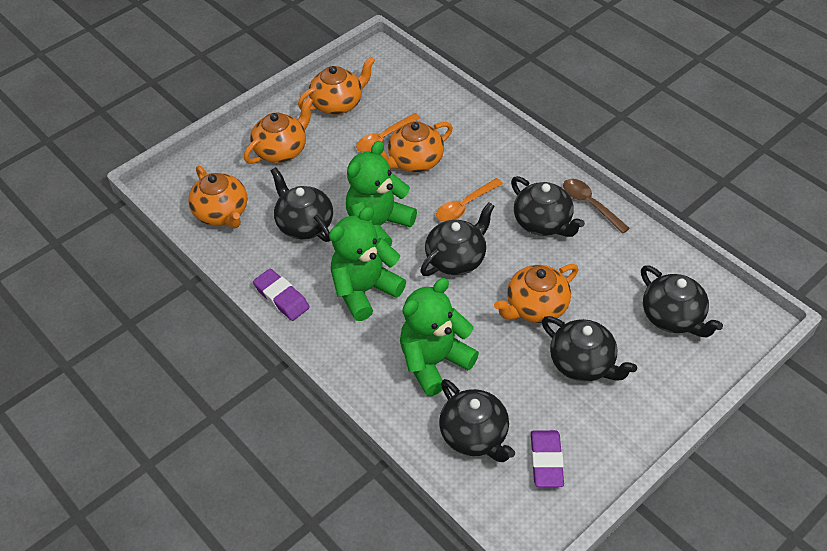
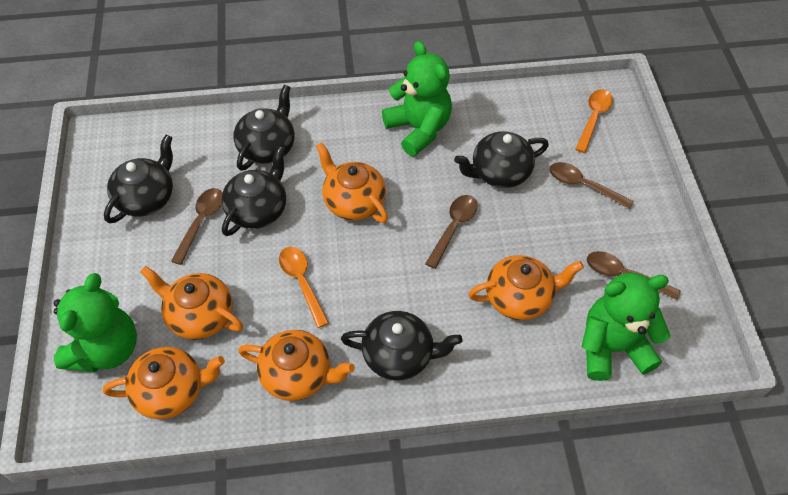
black teapot: 6 -> 5
brown spoon: 1 -> 4
purple eraser: 2 -> 0

